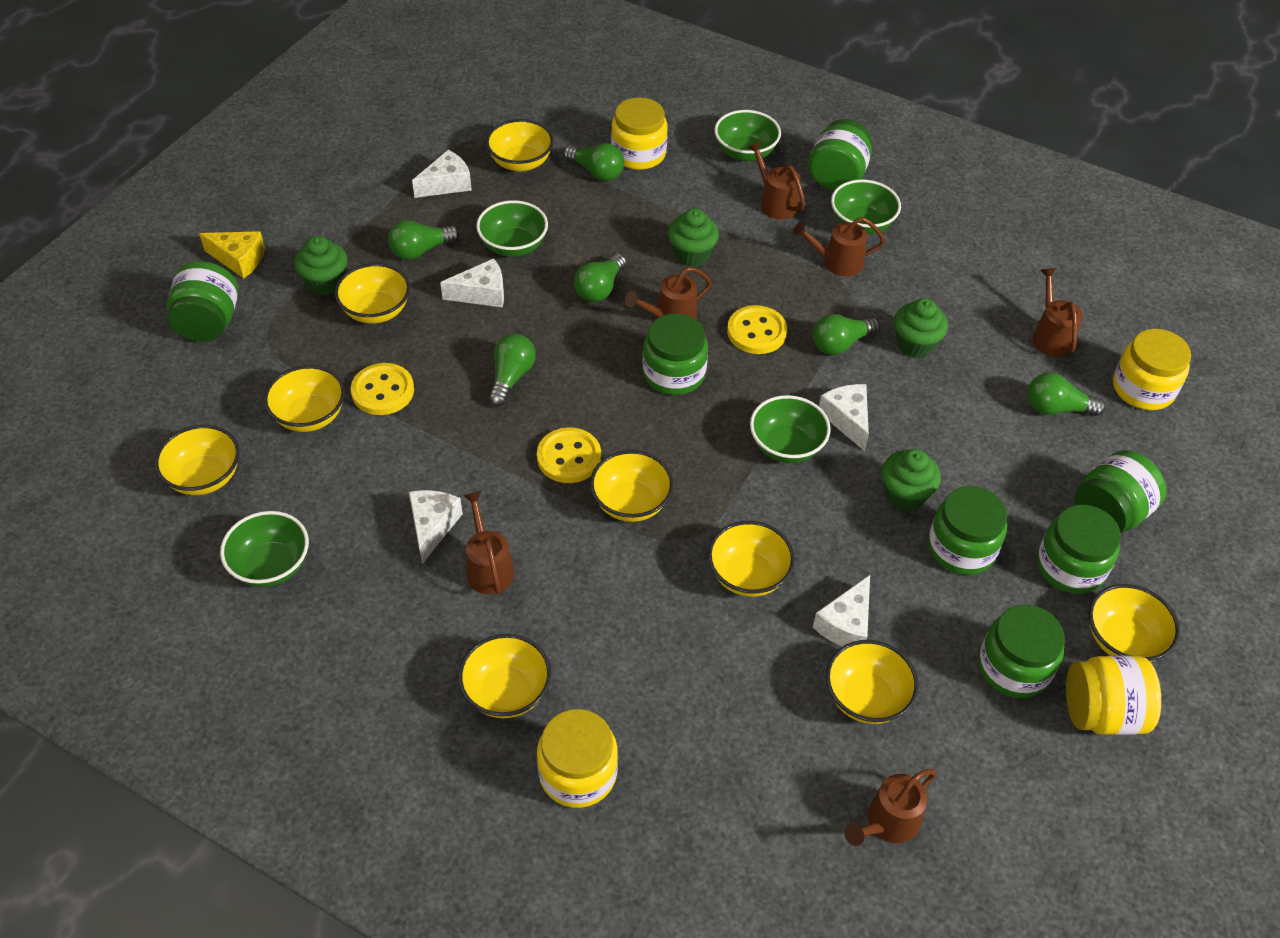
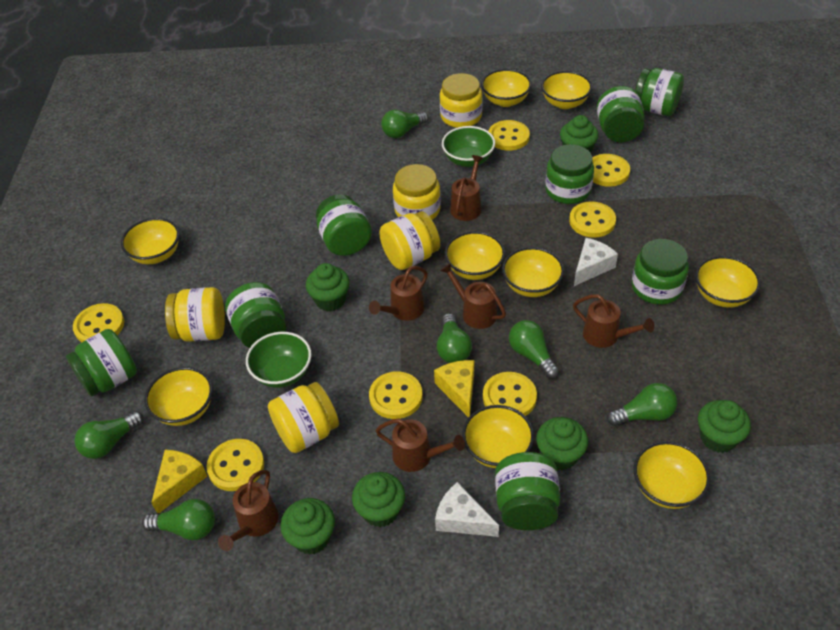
green bowl: 5 -> 2
green cupcake: 4 -> 6
green jar: 7 -> 8
white cheese: 5 -> 2
yellow button: 3 -> 7
yellow cheese: 1 -> 2
yellow jar: 4 -> 5

